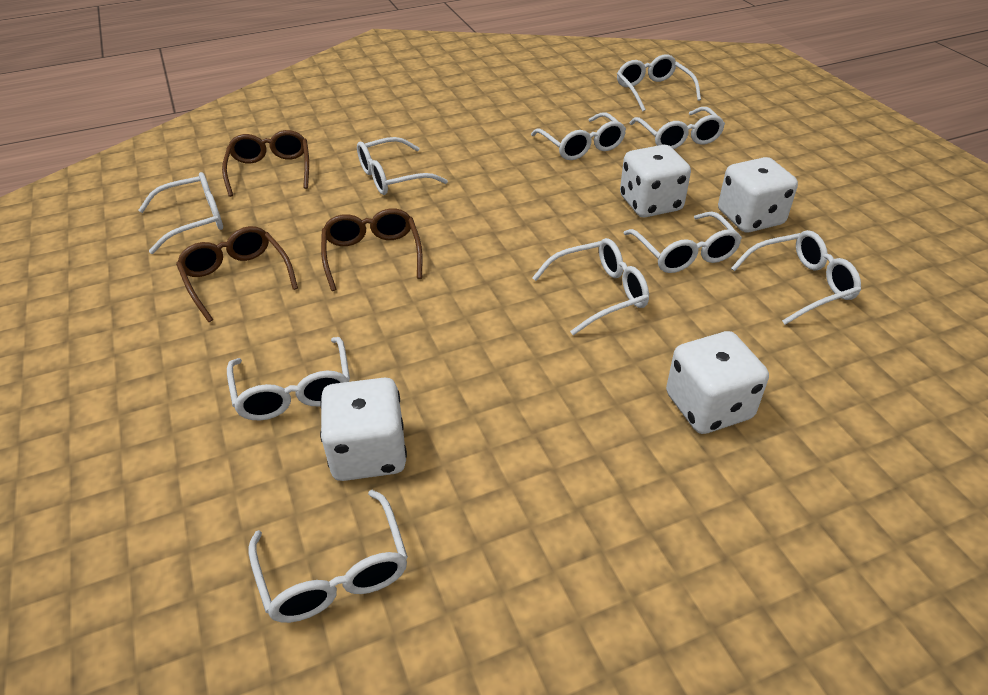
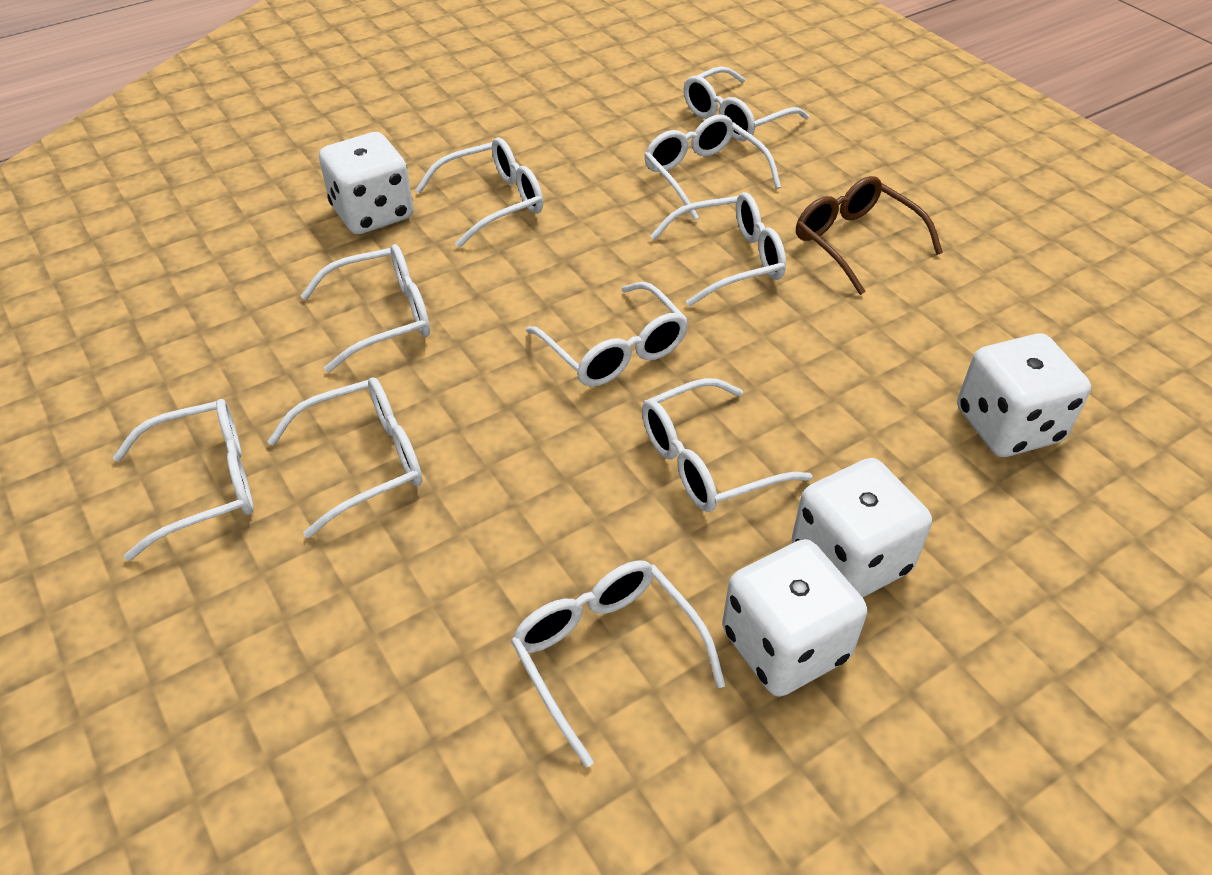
brown glasses: 3 -> 1

